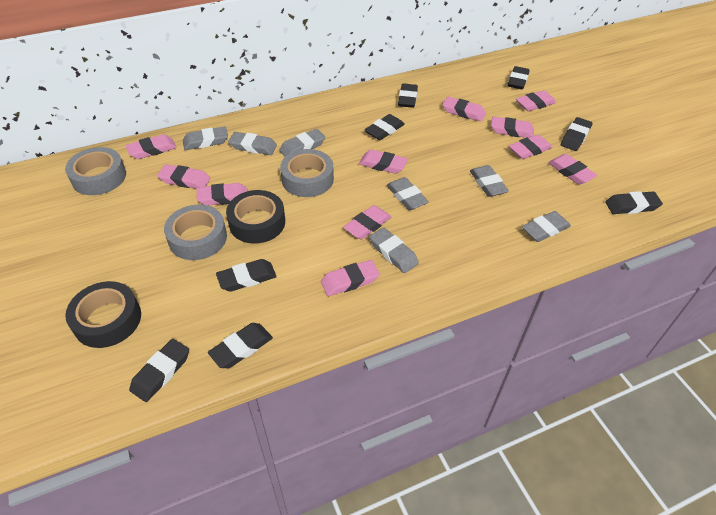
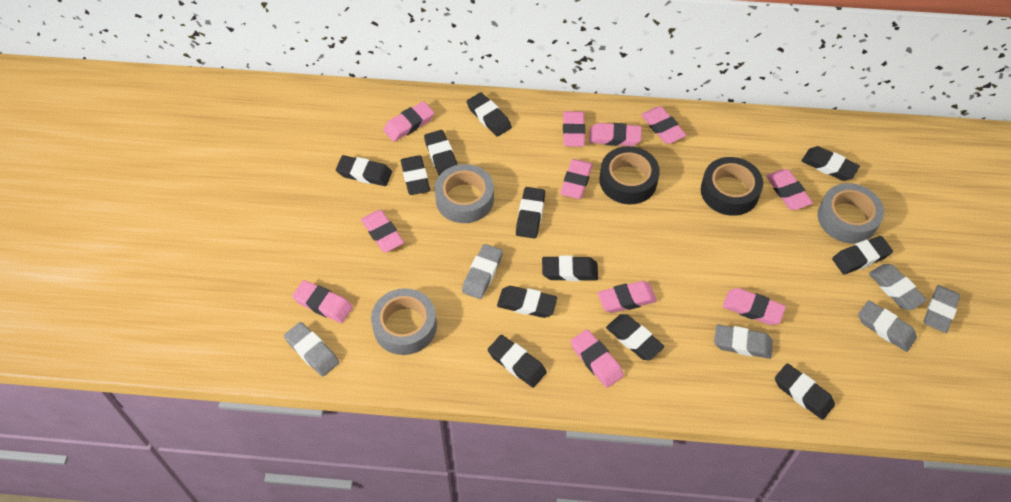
black eraser: 8 -> 12
grey eraser: 7 -> 6

